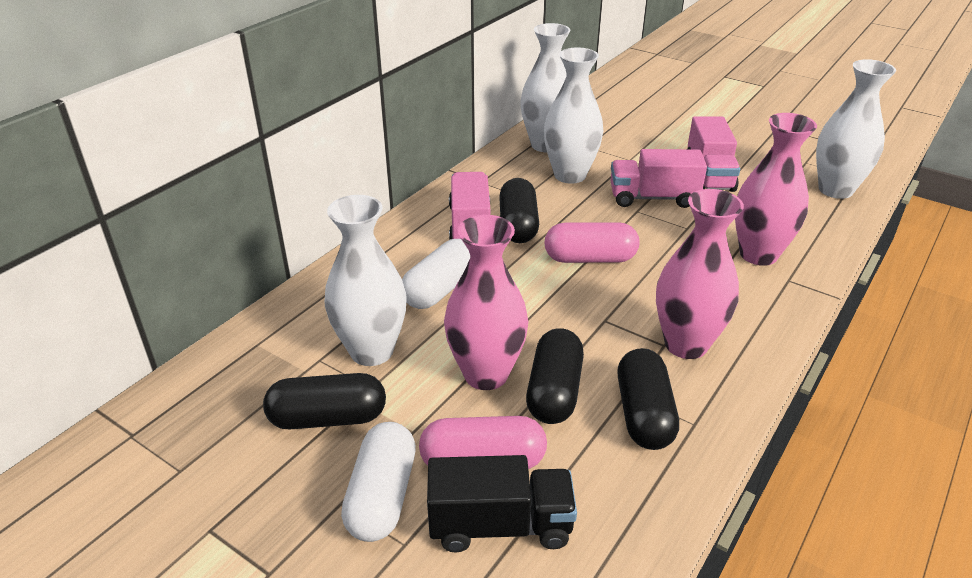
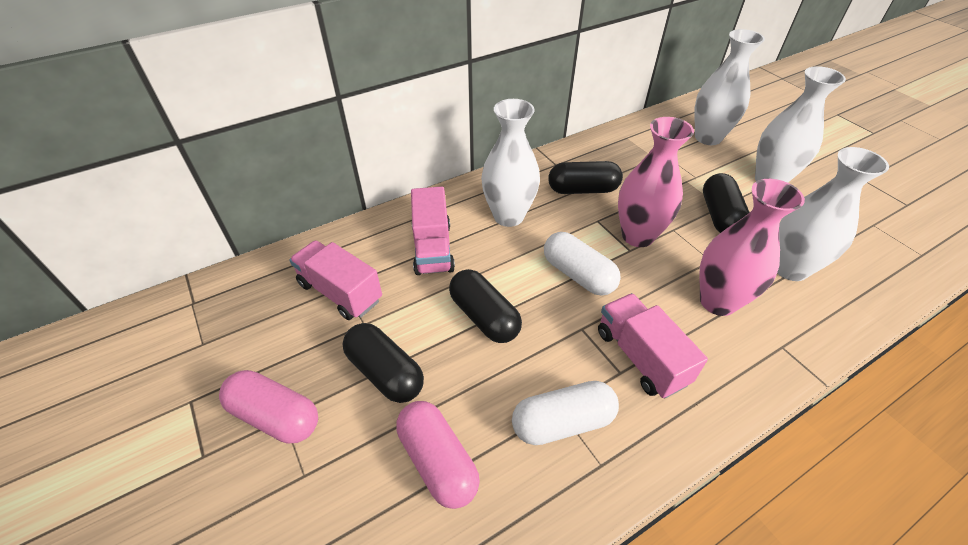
black truck: 1 -> 0
pink vase: 3 -> 2

